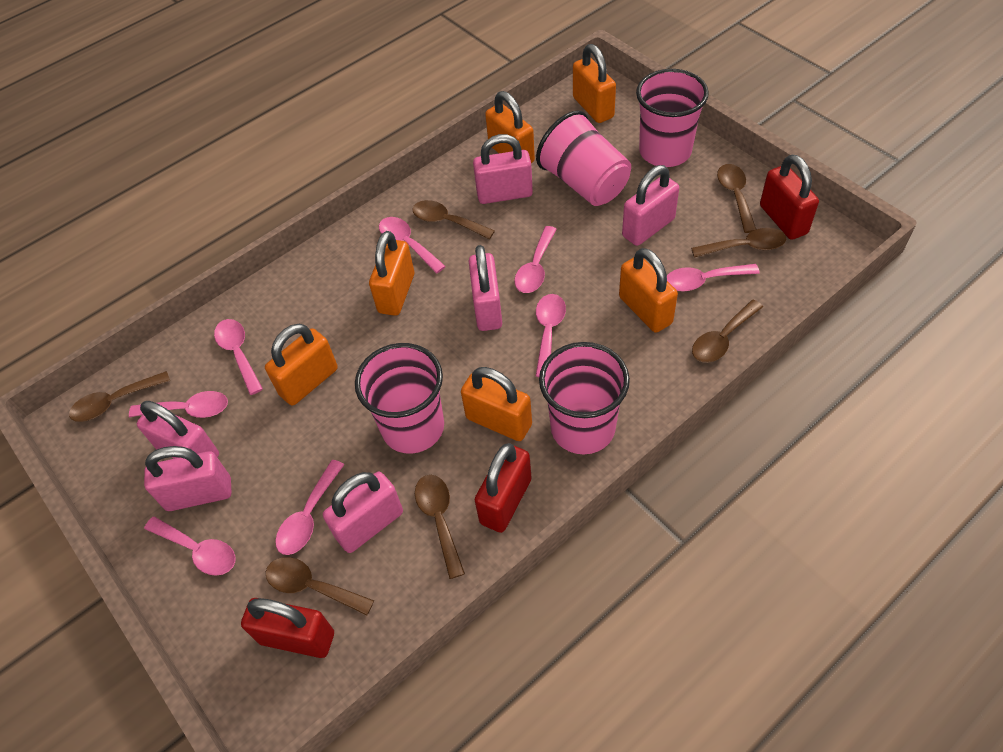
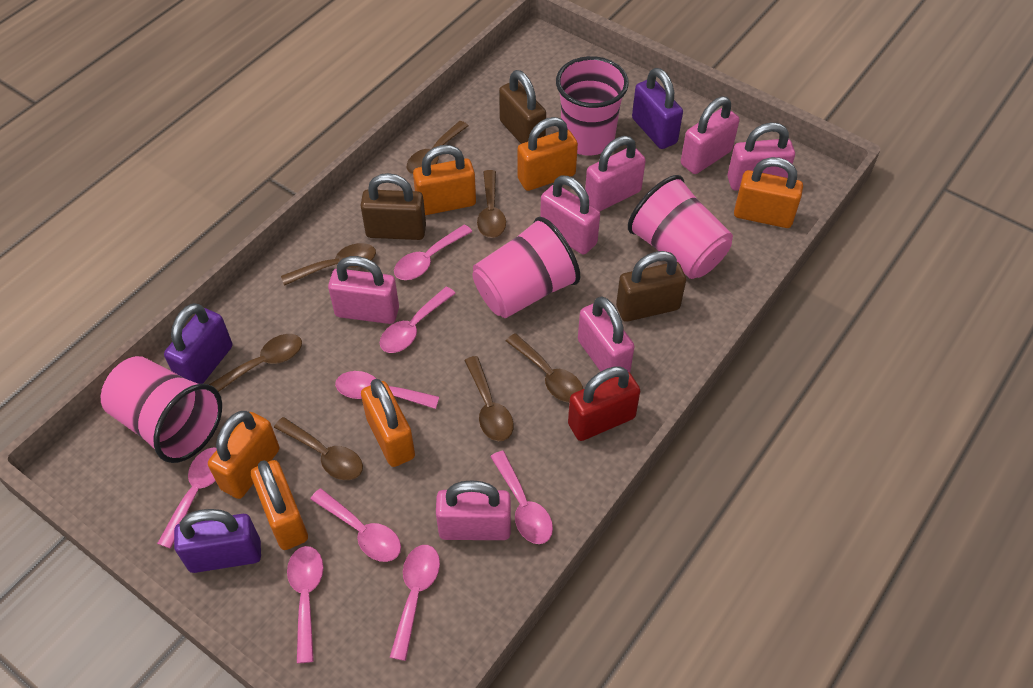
brown padlock: 0 -> 3
pink padlock: 6 -> 7
purple padlock: 0 -> 3
red padlock: 3 -> 1

